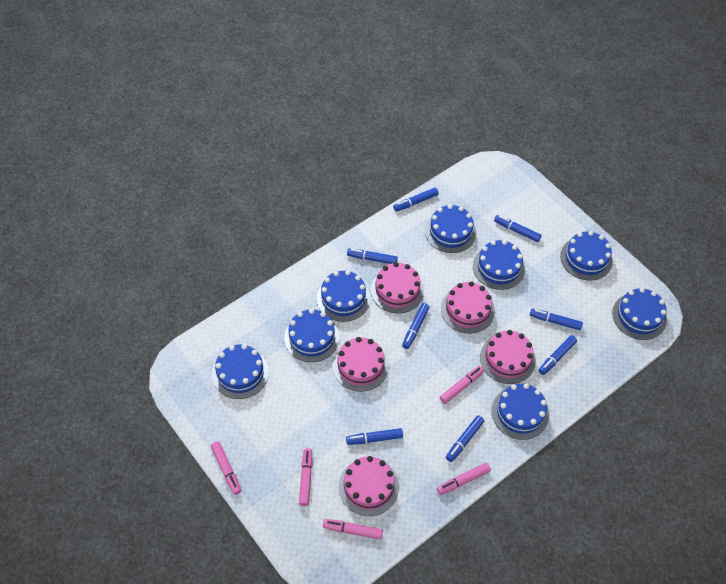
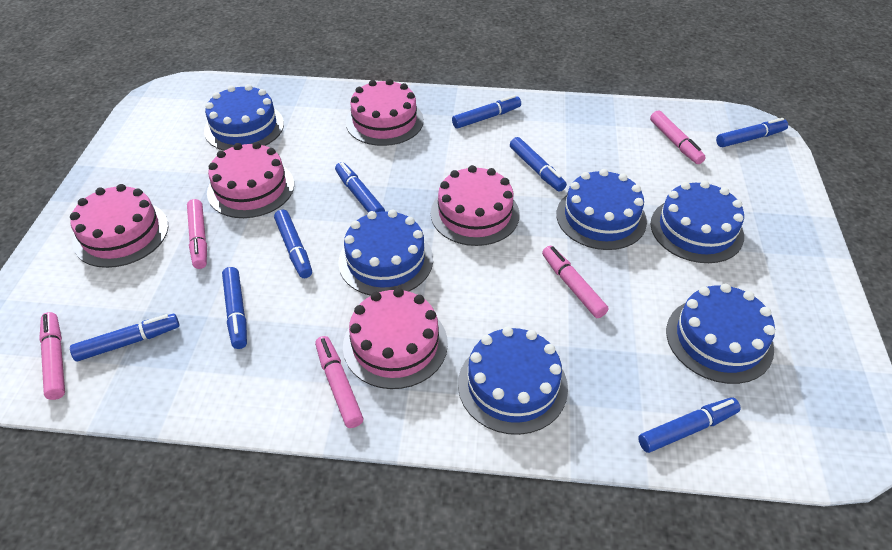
blue cake: 8 -> 6

